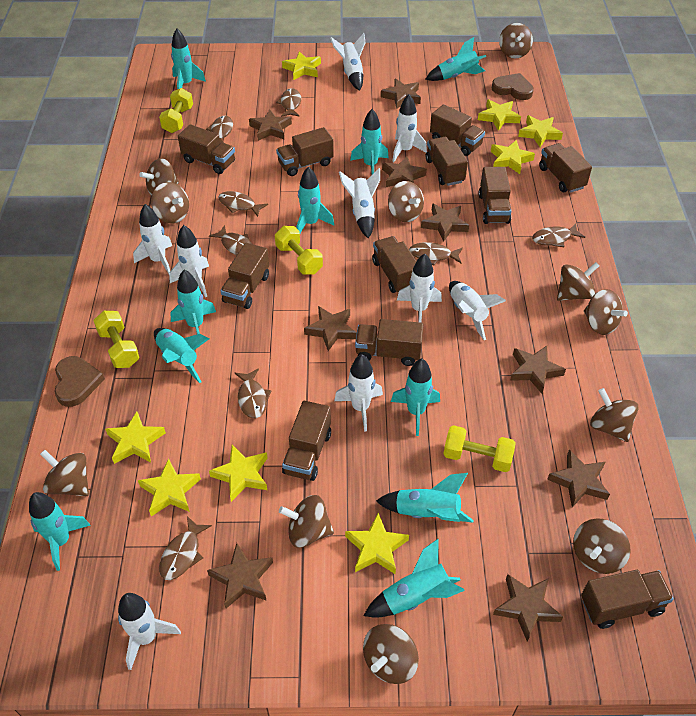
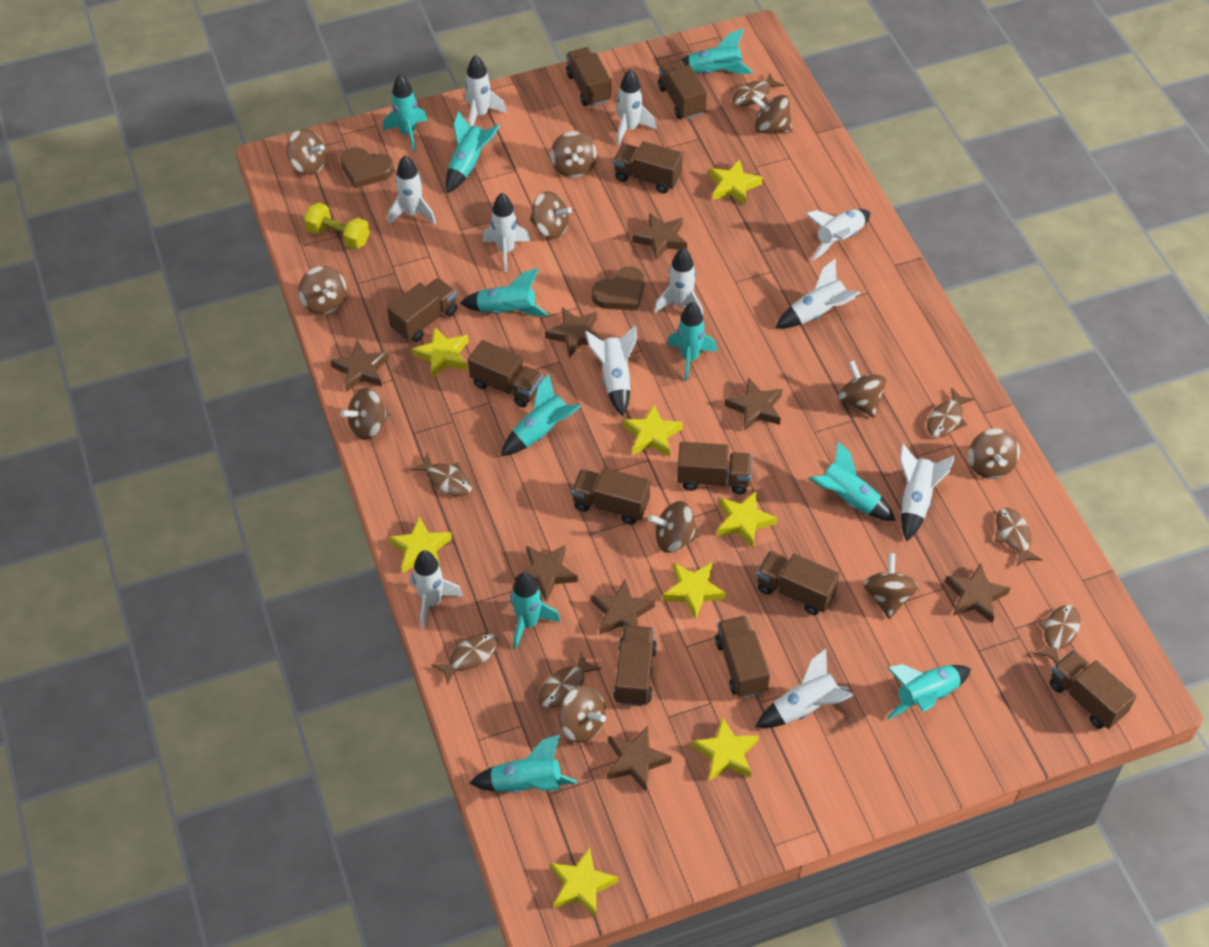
brown fish: 8 -> 7
brown star: 9 -> 8
white rocket: 9 -> 11
yellow dumbbell: 4 -> 1

